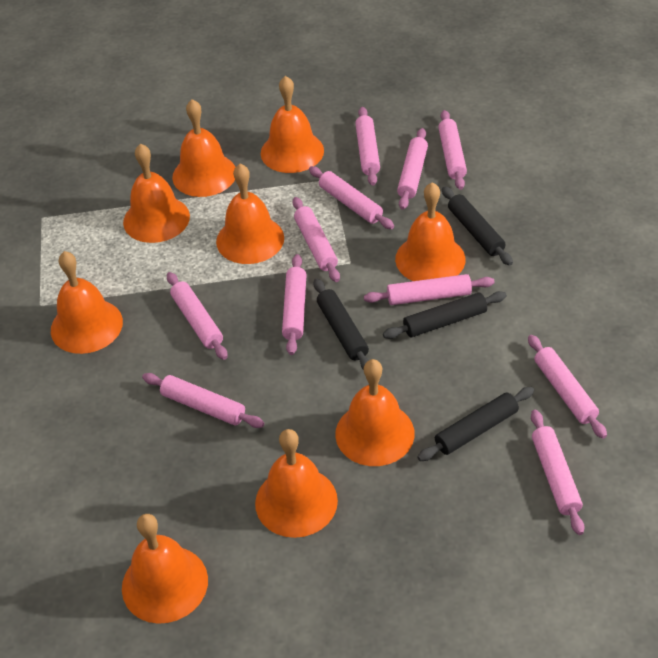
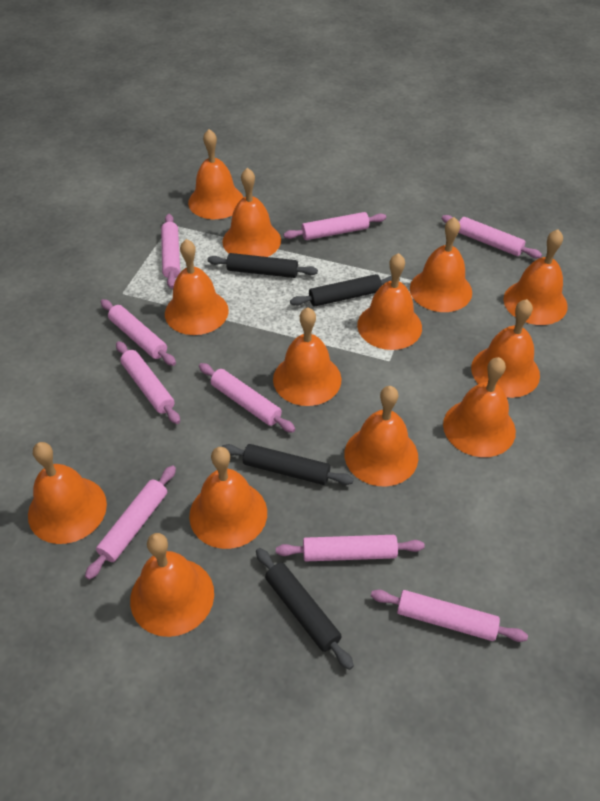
orange bell: 9 -> 13
pink rolling pin: 11 -> 9

